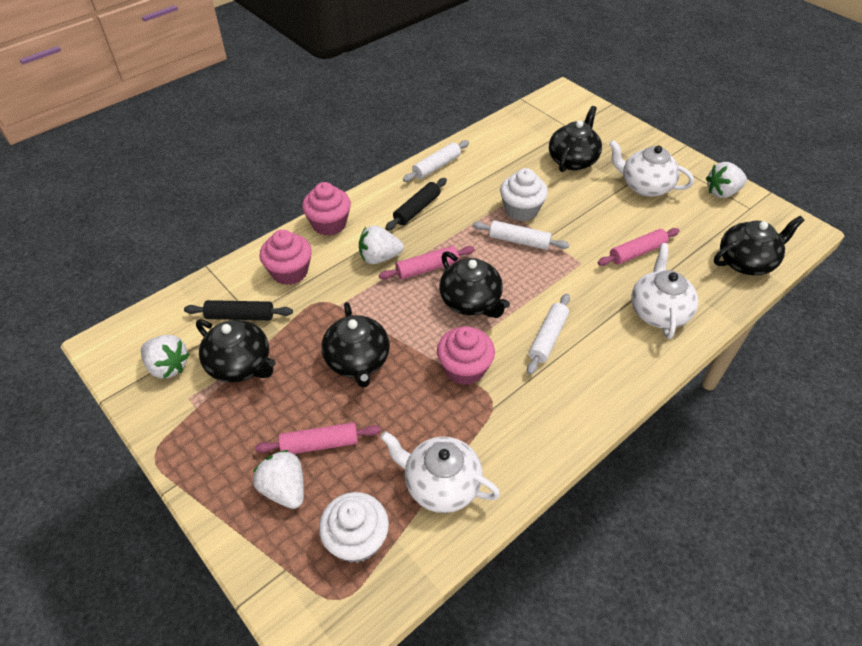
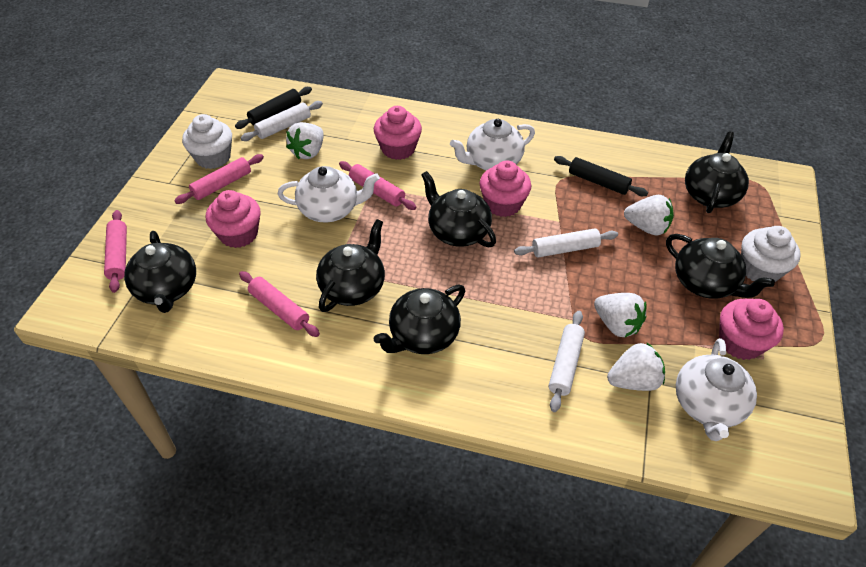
black teapot: 5 -> 6
pink cupcake: 3 -> 4
pink rolling pin: 3 -> 4

